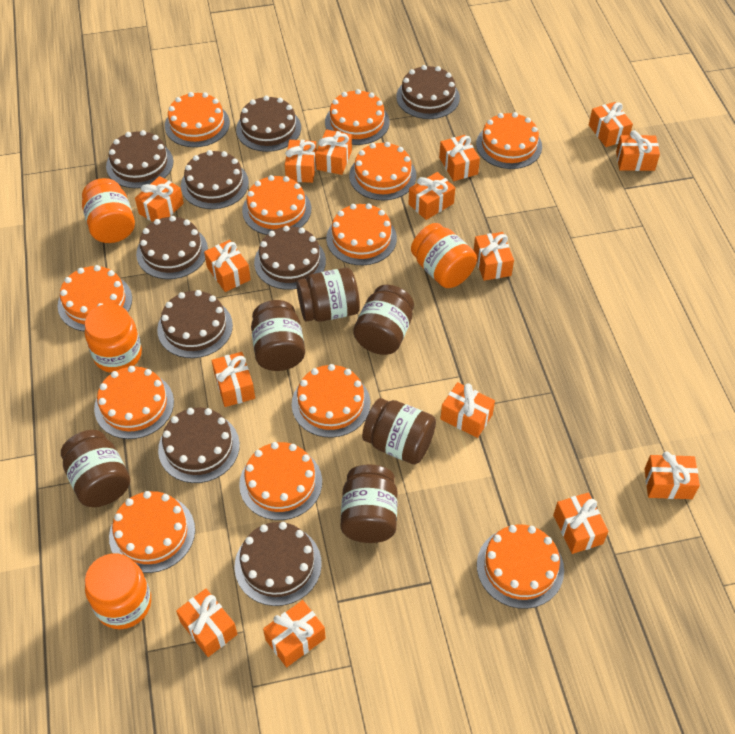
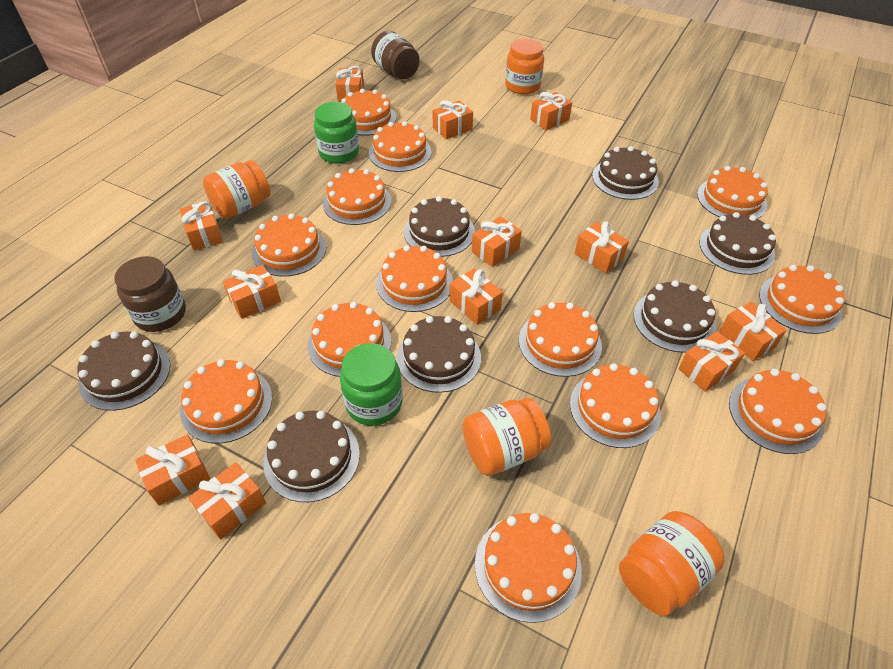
brown cake: 9 -> 7
brown jar: 6 -> 2
green jar: 0 -> 2
orange cake: 12 -> 13
orange gift: 15 -> 12

